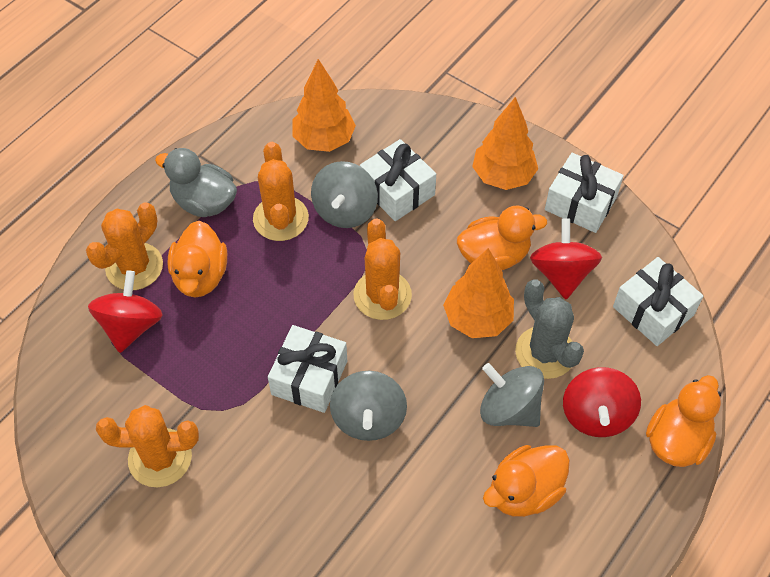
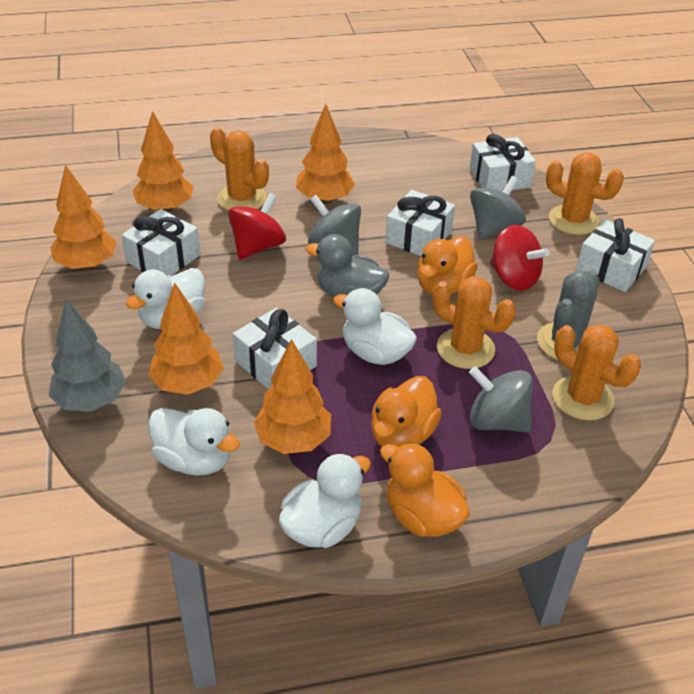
grey tree: 0 -> 1
orange duck: 4 -> 3
orange tree: 3 -> 5
red spinning top: 3 -> 2
white duck: 0 -> 4
white gift: 4 -> 5

